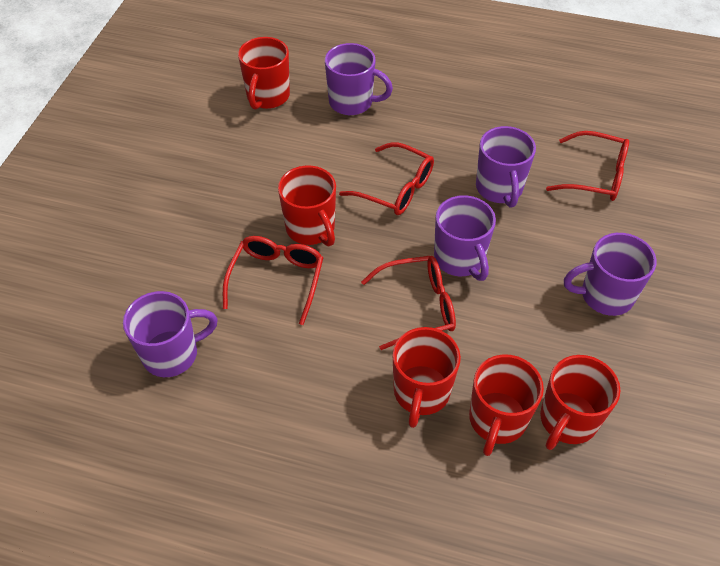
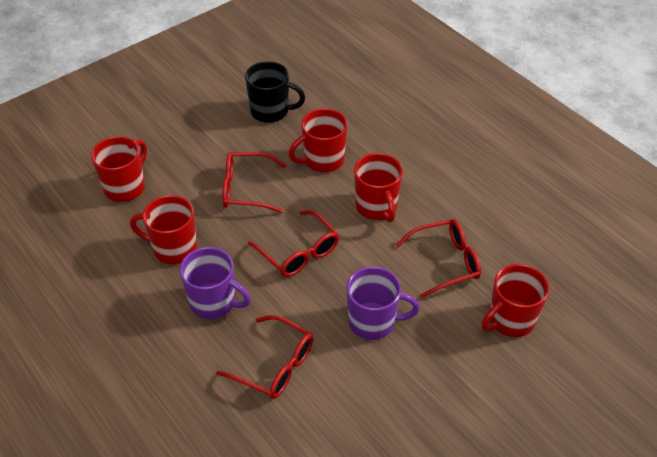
black mug: 0 -> 1
purple mug: 5 -> 2

